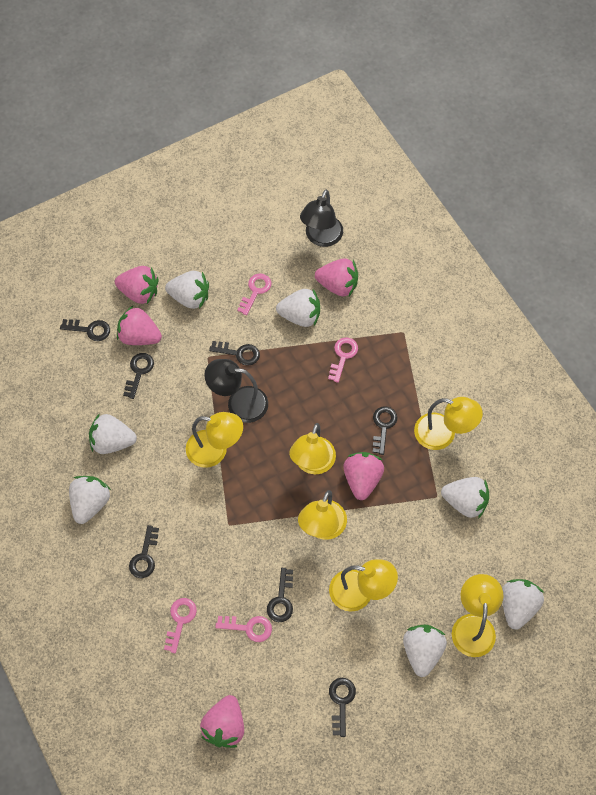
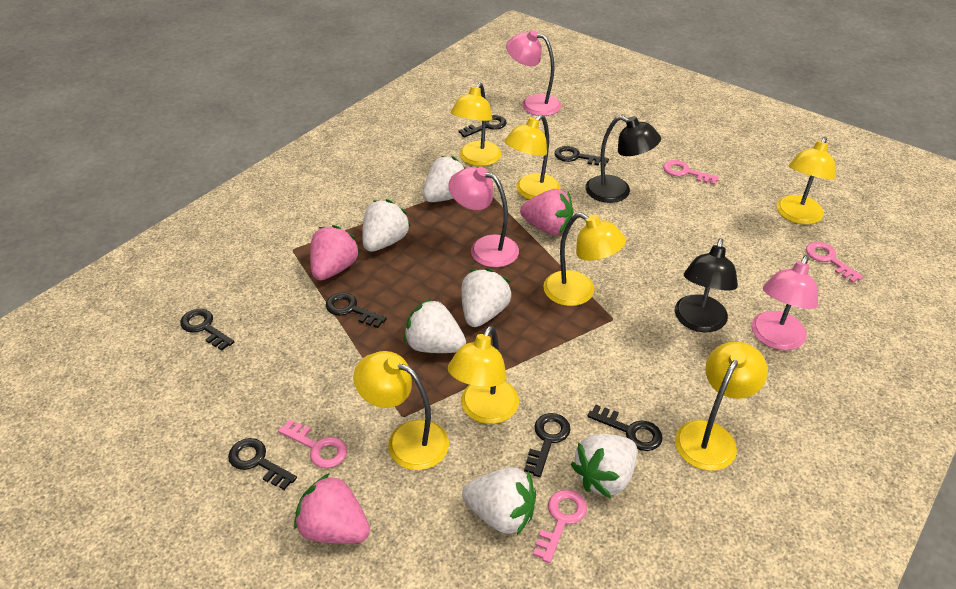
pink lamp: 0 -> 3
pink strawberry: 5 -> 3
white strawberry: 7 -> 6
yellow lamp: 6 -> 7

